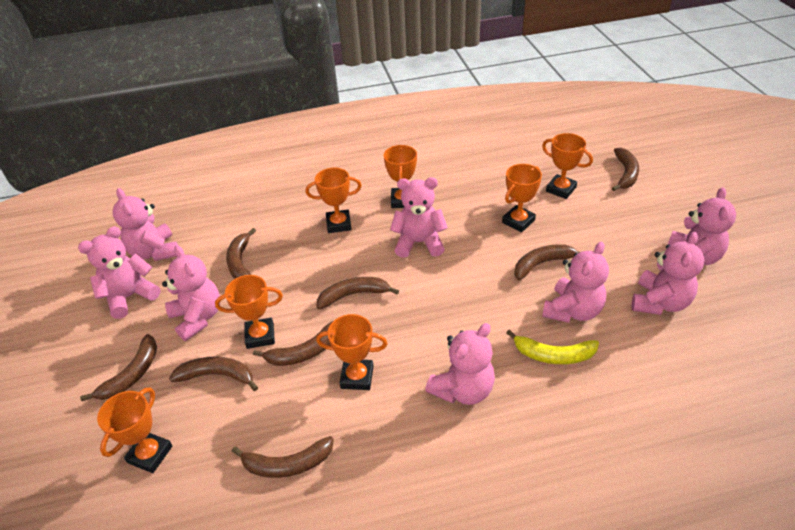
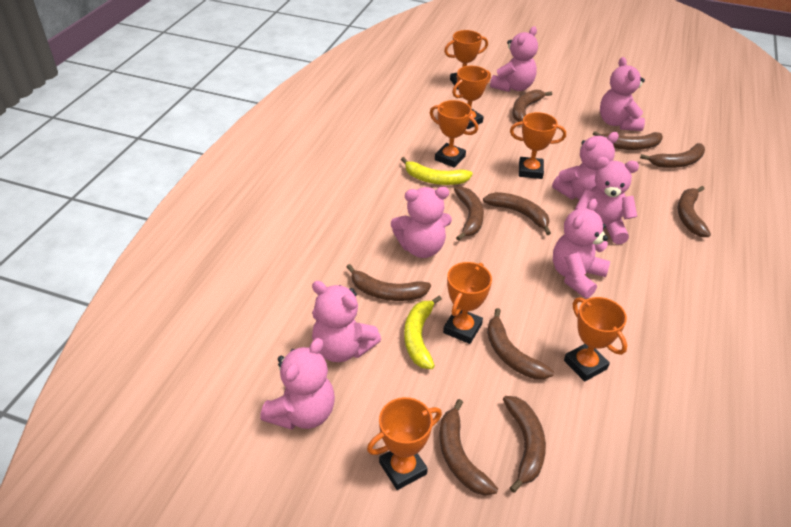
brown banana: 8 -> 10
yellow banana: 1 -> 2

